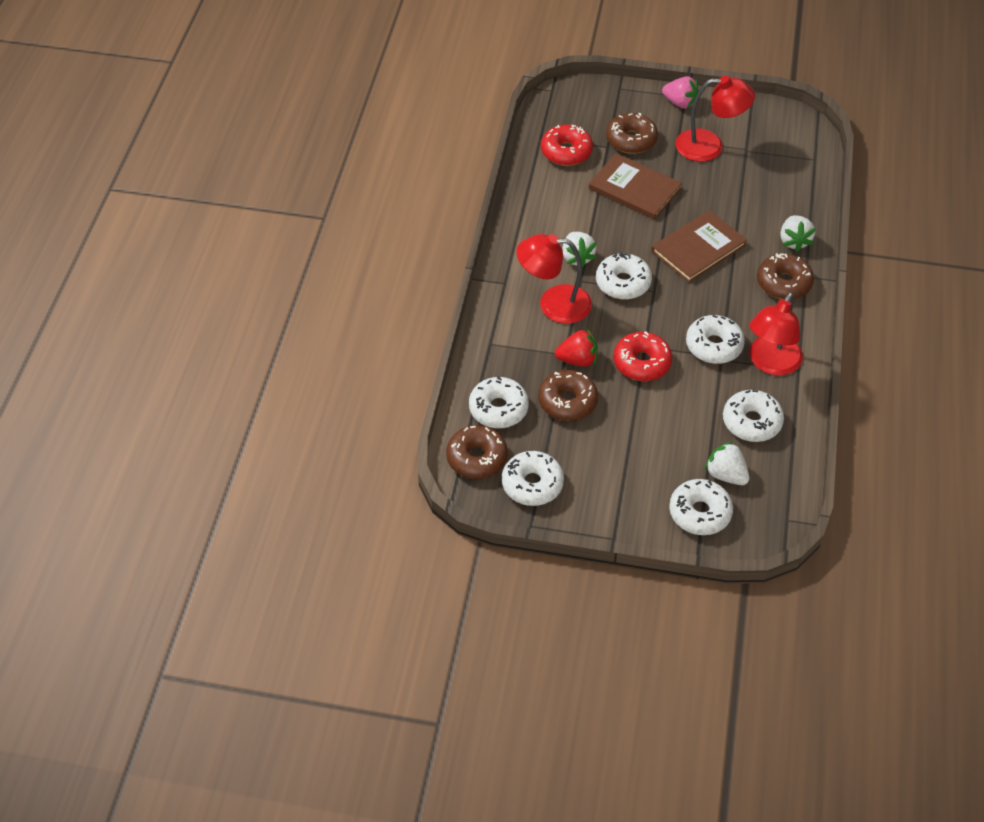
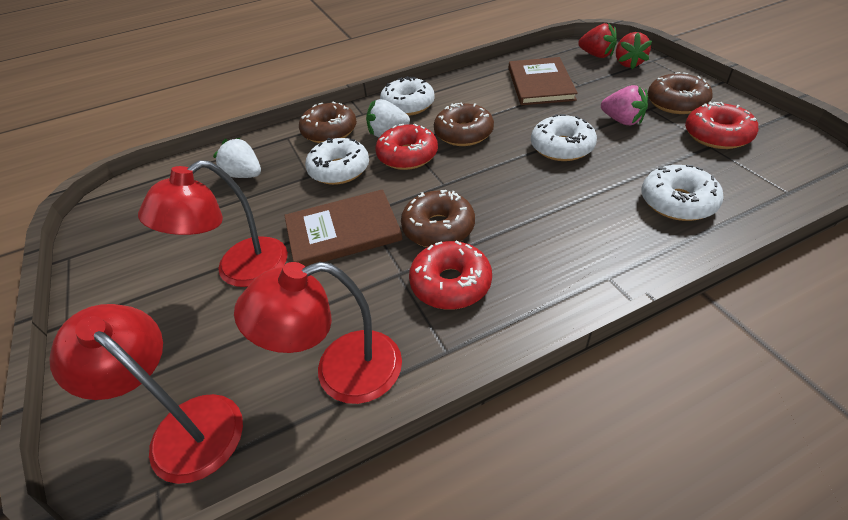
red donut: 2 -> 3
red strawberry: 1 -> 2
white donut: 6 -> 4
white strawberry: 3 -> 2

